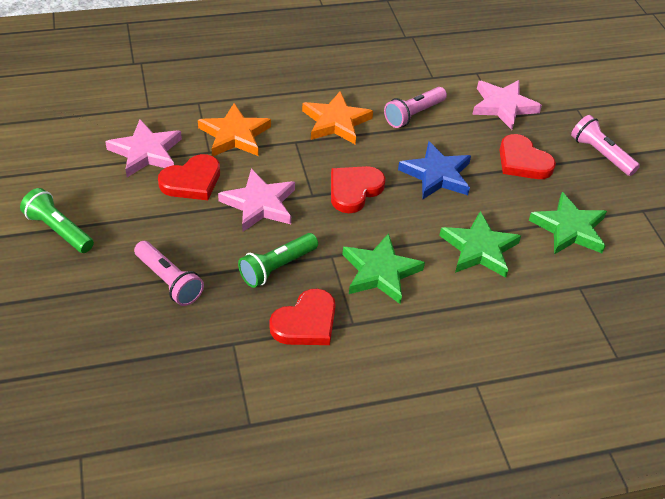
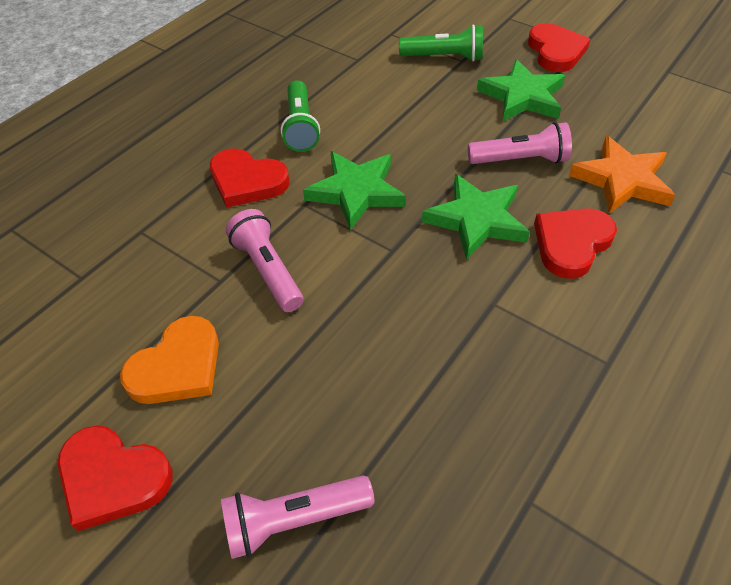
blue star: 1 -> 0
orange heart: 0 -> 1
orange star: 2 -> 1
pink star: 3 -> 0

